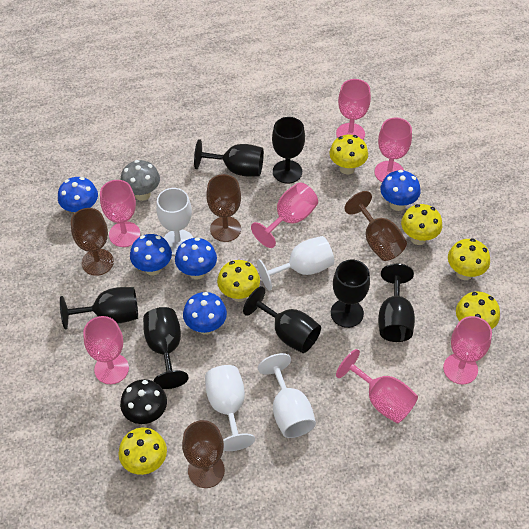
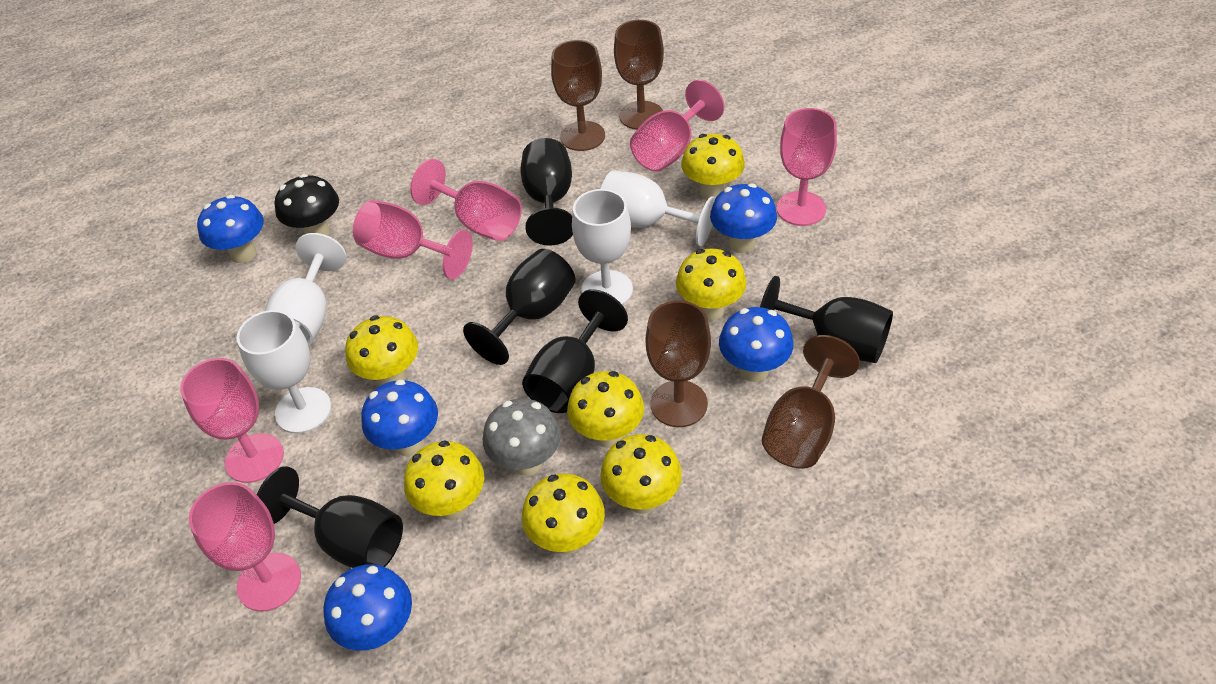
black goblet: 7 -> 5
pink goblet: 7 -> 6
yellow mushroom: 6 -> 7

